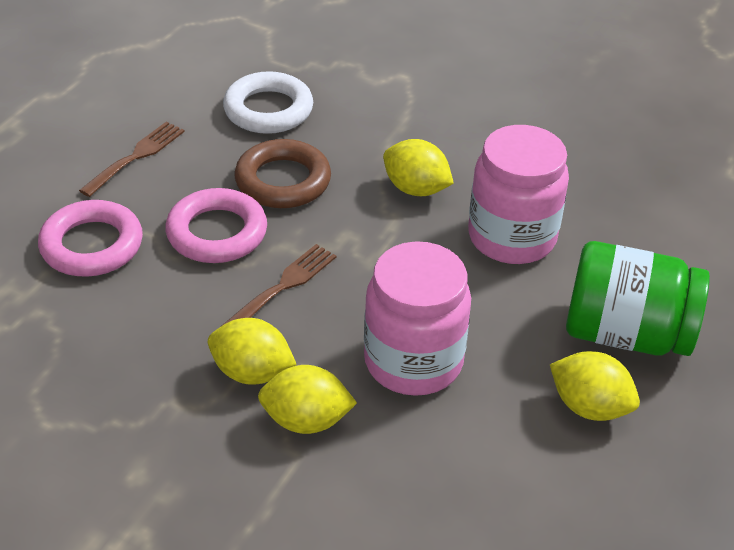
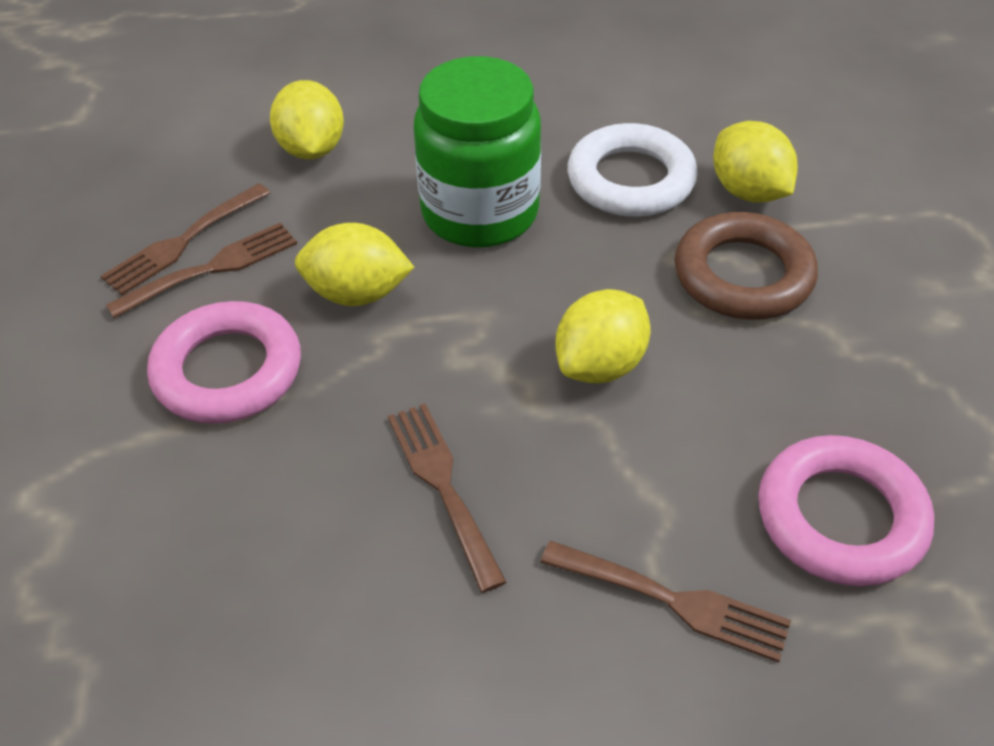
brown fork: 2 -> 4
pink jar: 2 -> 0

